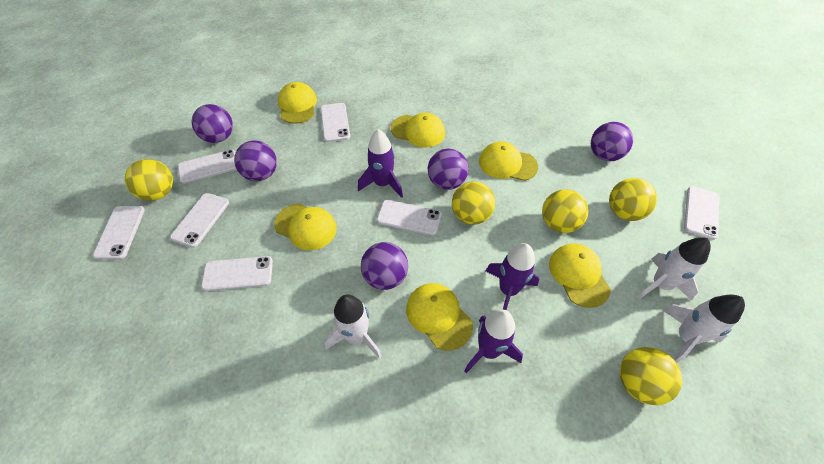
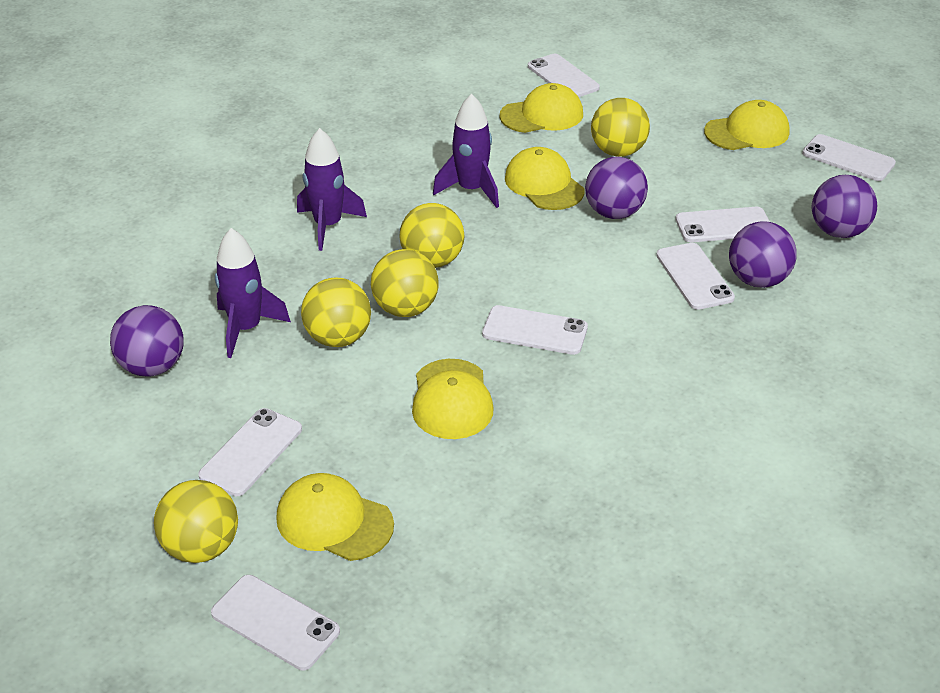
purple ball: 5 -> 4
white rocket: 3 -> 0
yellow cap: 6 -> 5

